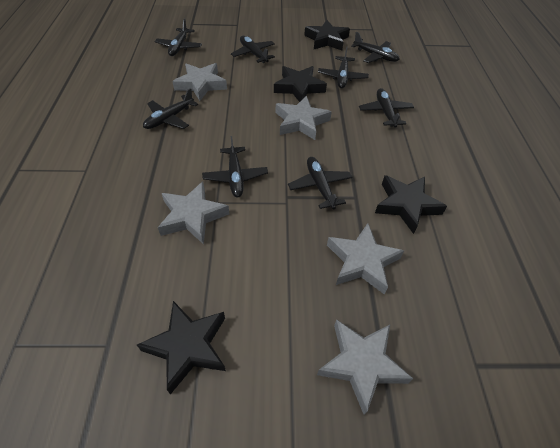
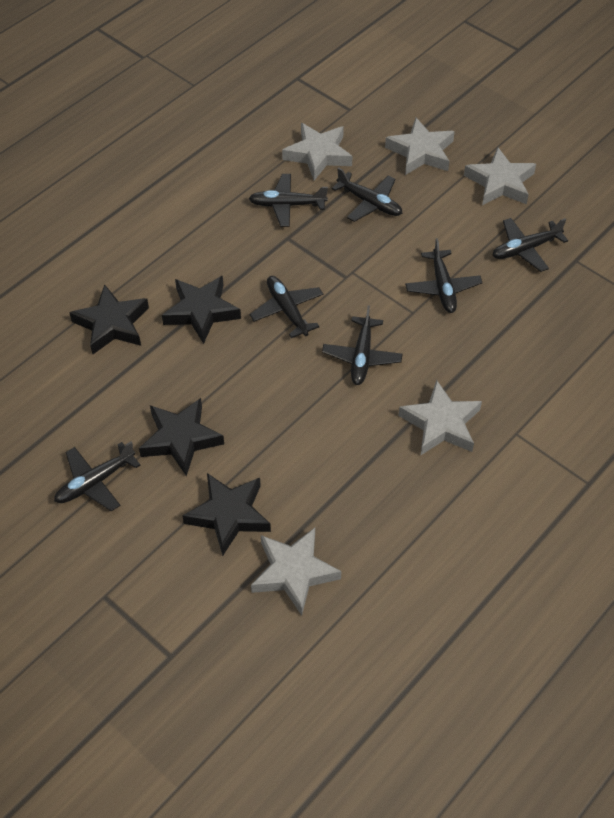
black plane: 8 -> 7

